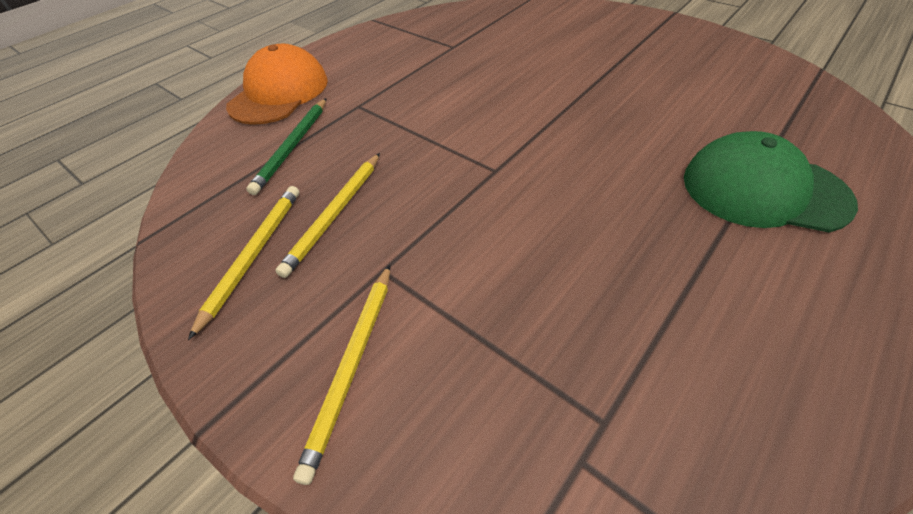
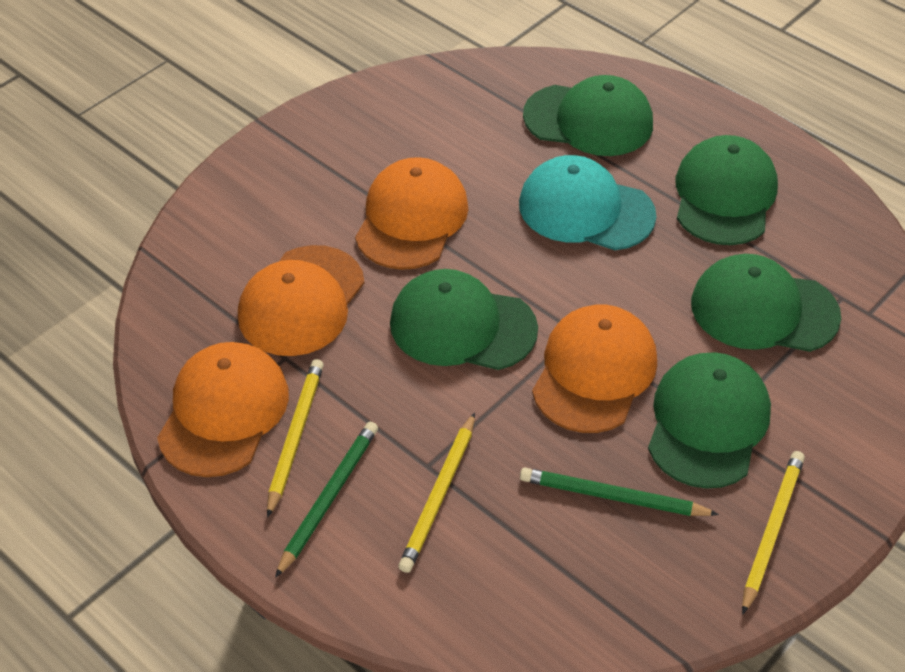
green cap: 1 -> 5
green pencil: 1 -> 2
orange cap: 1 -> 4
turquoise cap: 0 -> 1

